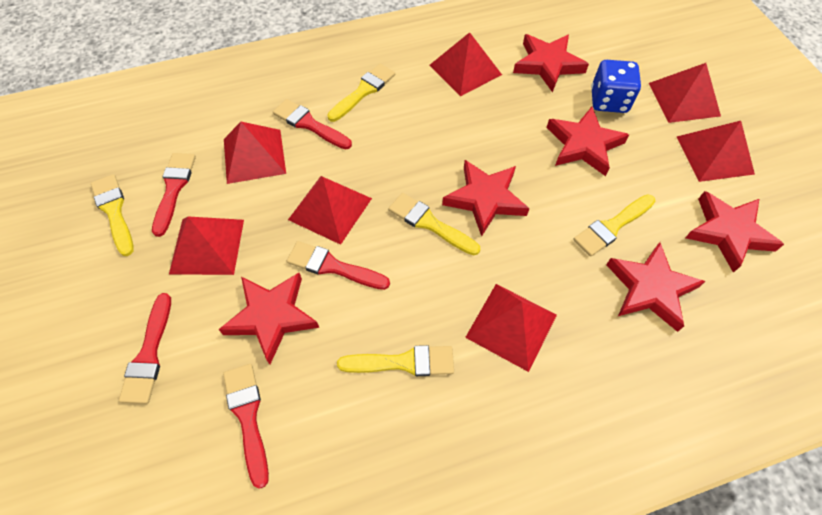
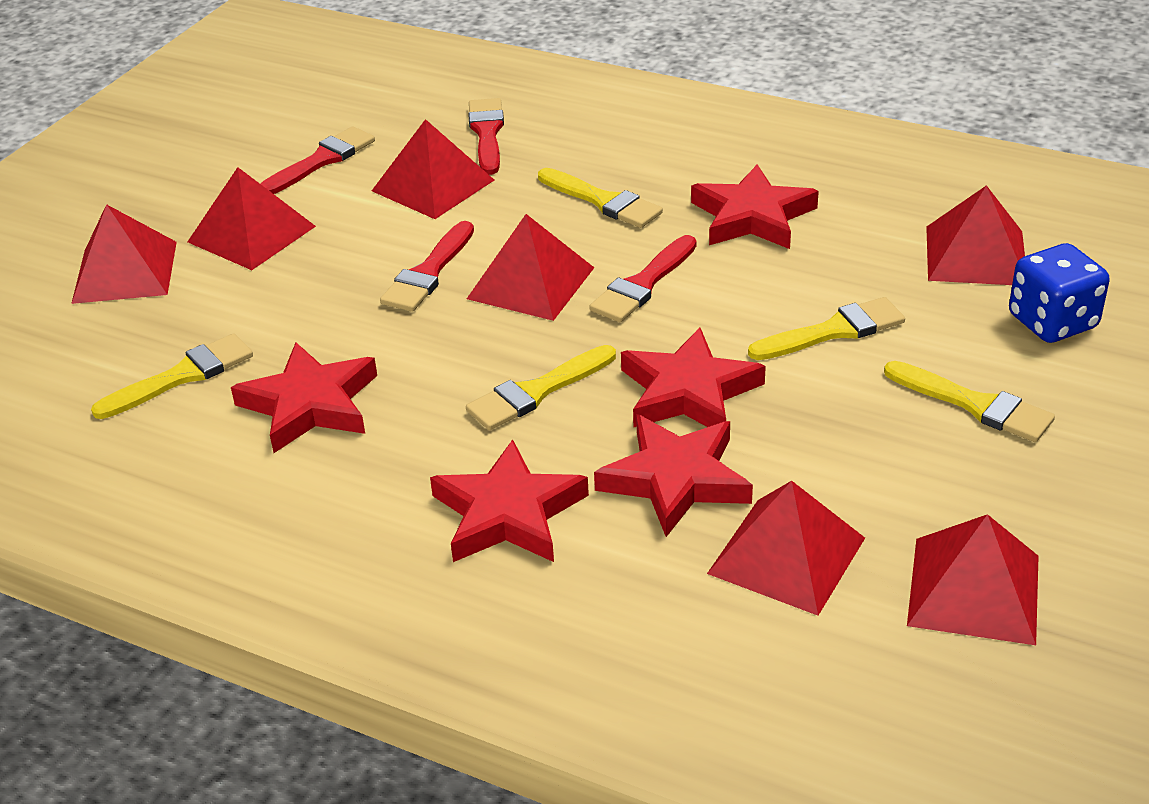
red brush: 5 -> 4
red star: 6 -> 5

